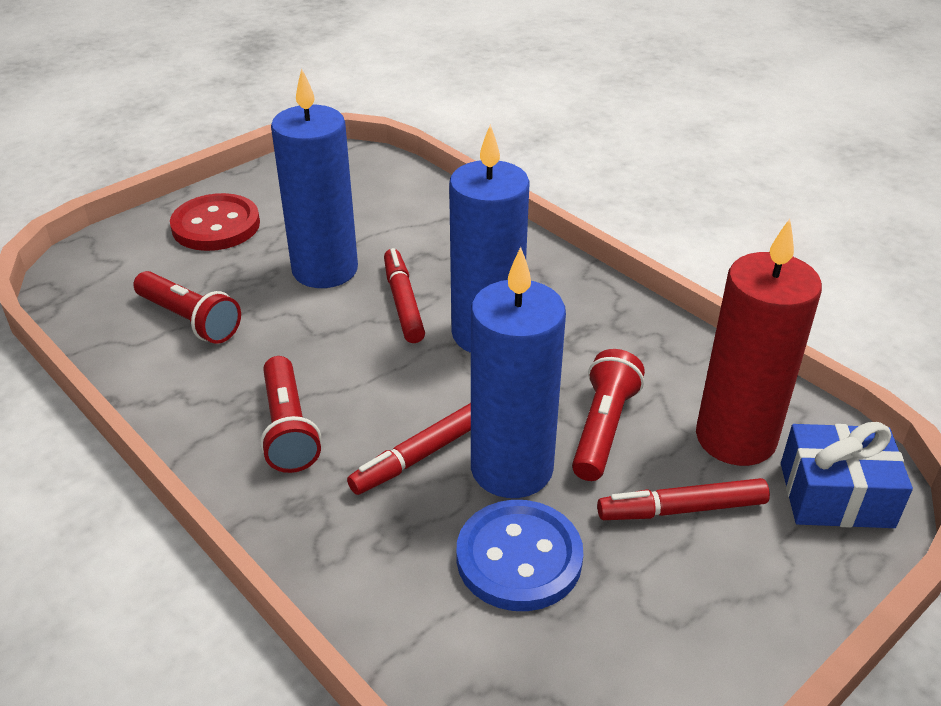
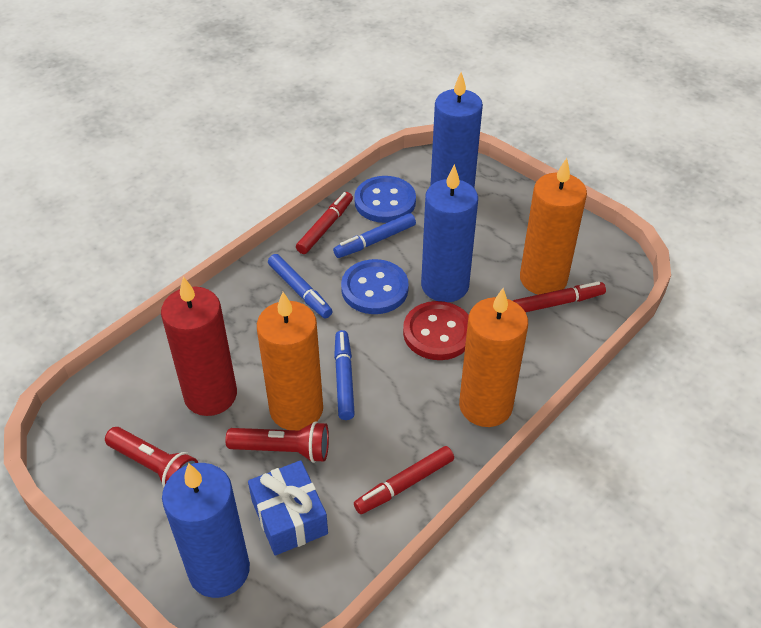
blue button: 1 -> 2
blue marker: 0 -> 3
orange candle: 0 -> 3
red flashlight: 3 -> 2

